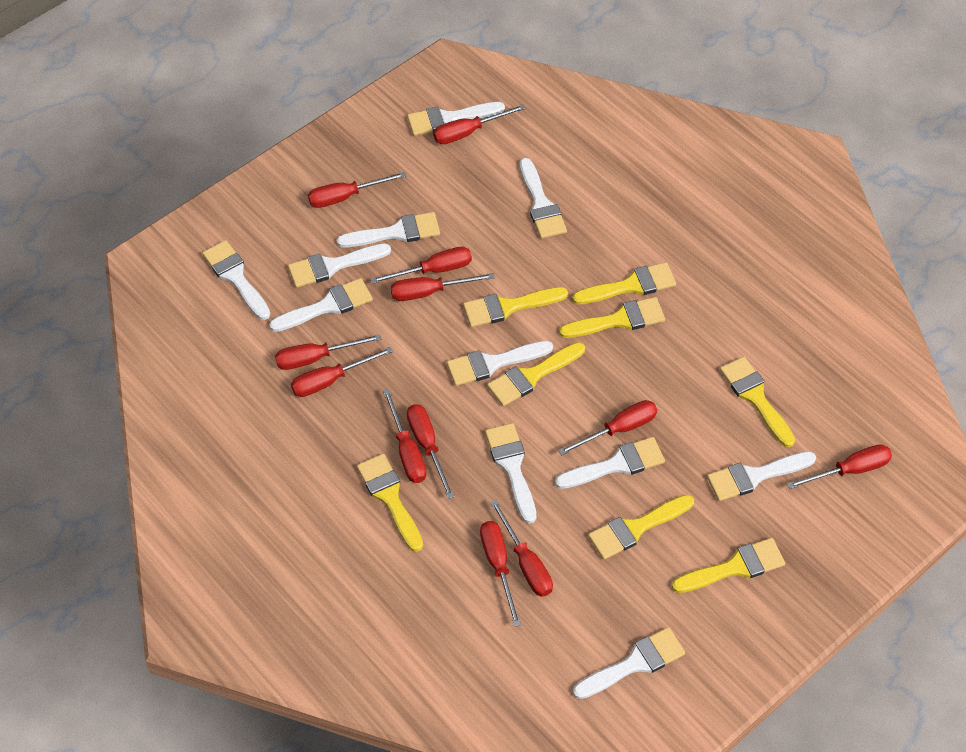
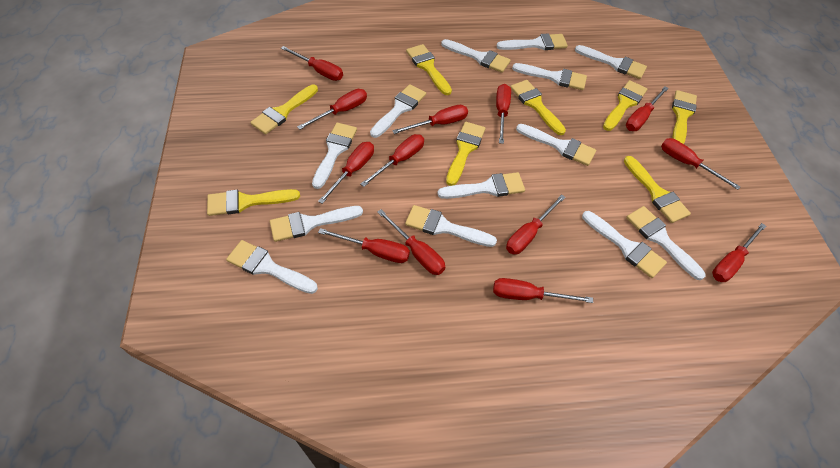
red screwdriver: 12 -> 13
white brush: 11 -> 13

